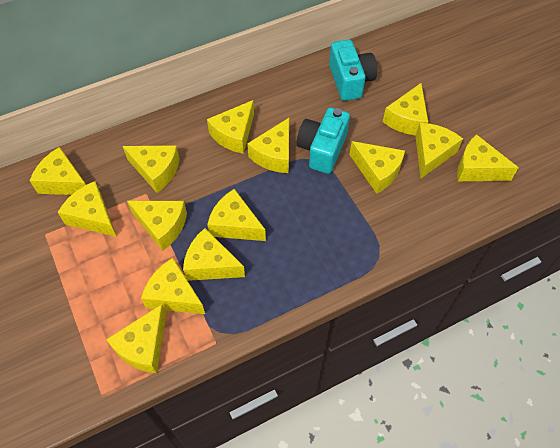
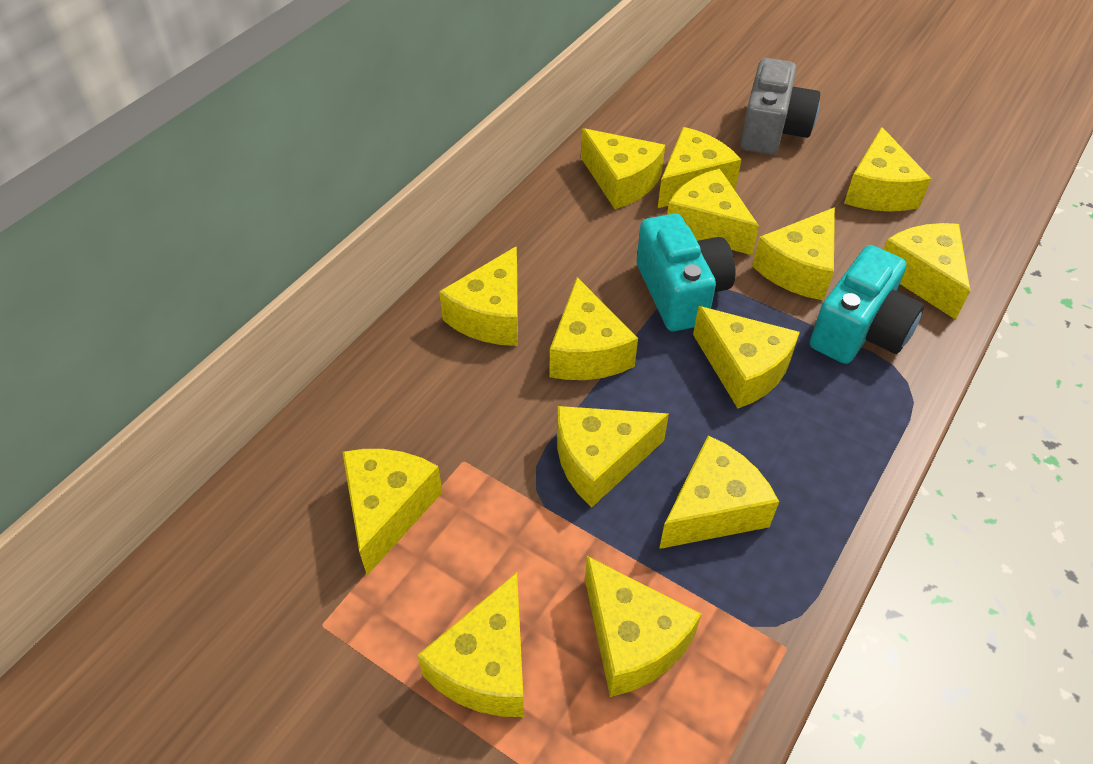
grey camera: 0 -> 1

